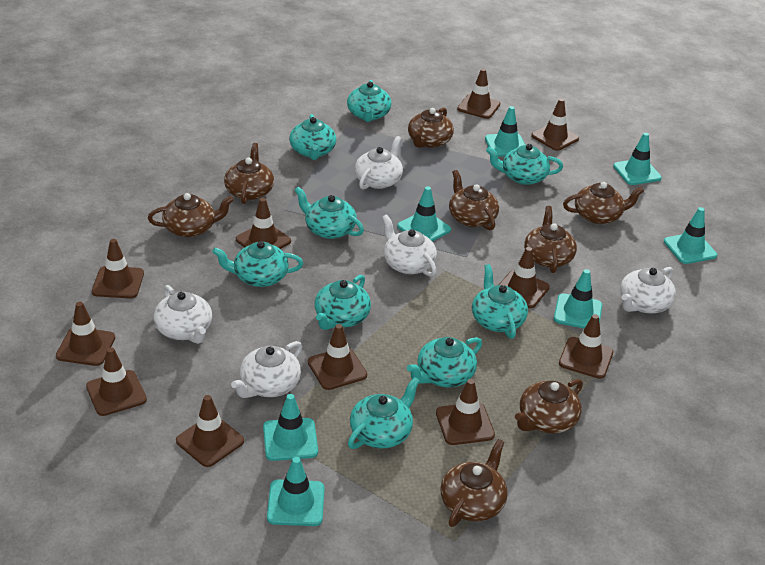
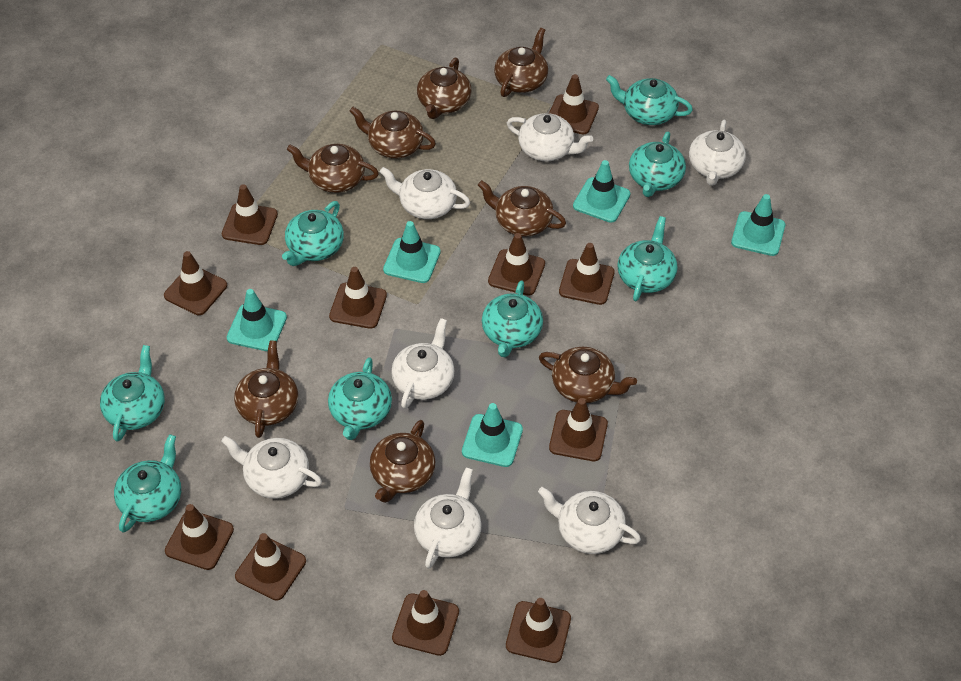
turquoise teapot: 9 -> 8
turquoise traffic cone: 7 -> 5
white teapot: 5 -> 7

